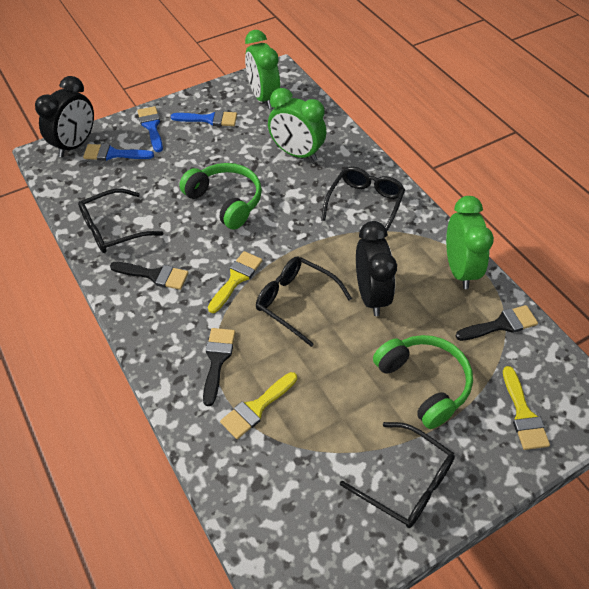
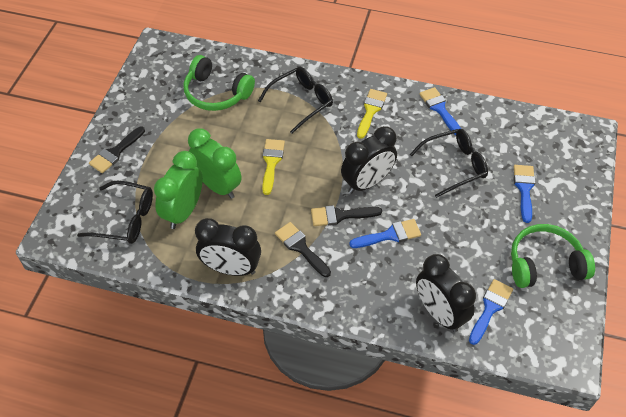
black clock: 2 -> 3
black glasses: 4 -> 3
blue brush: 3 -> 4
green clock: 3 -> 2
yellow brush: 3 -> 2

